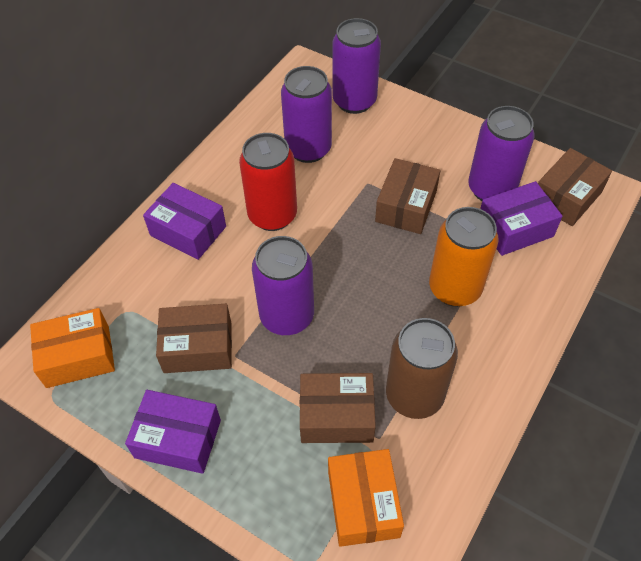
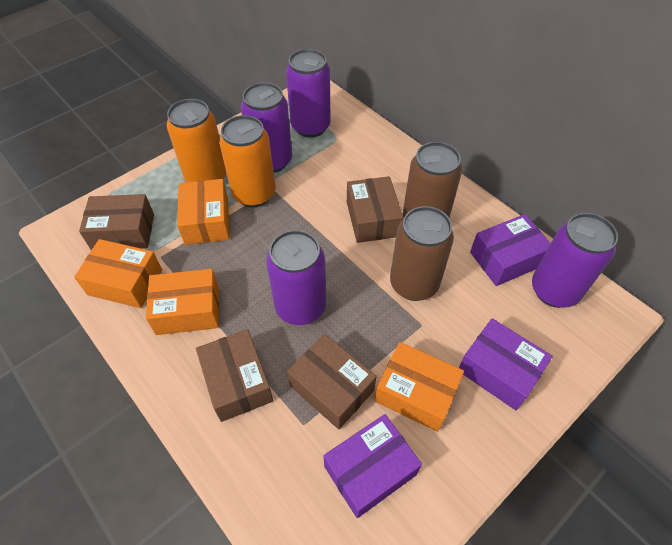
brown can: 1 -> 2
orange box: 2 -> 4
orange can: 1 -> 2
red can: 1 -> 0

